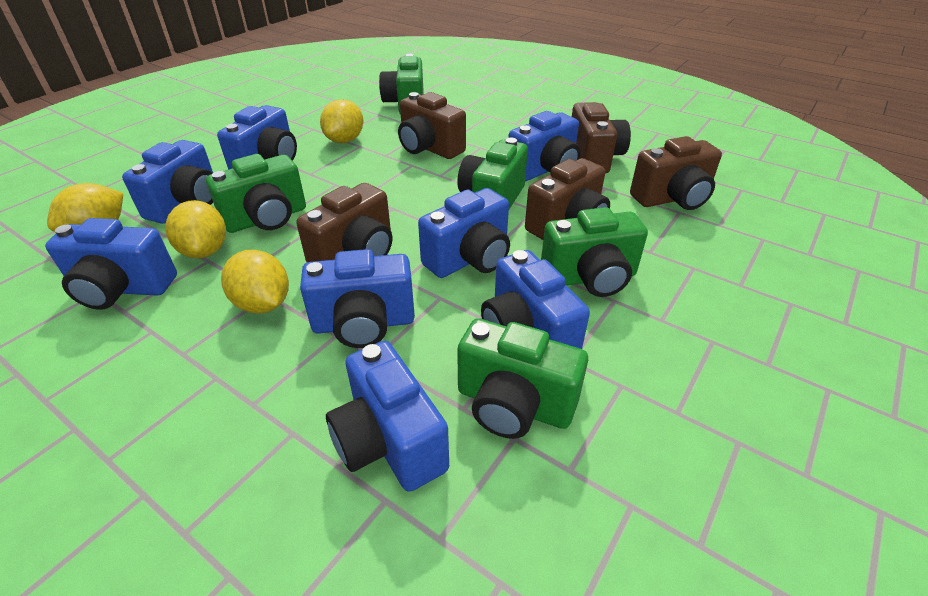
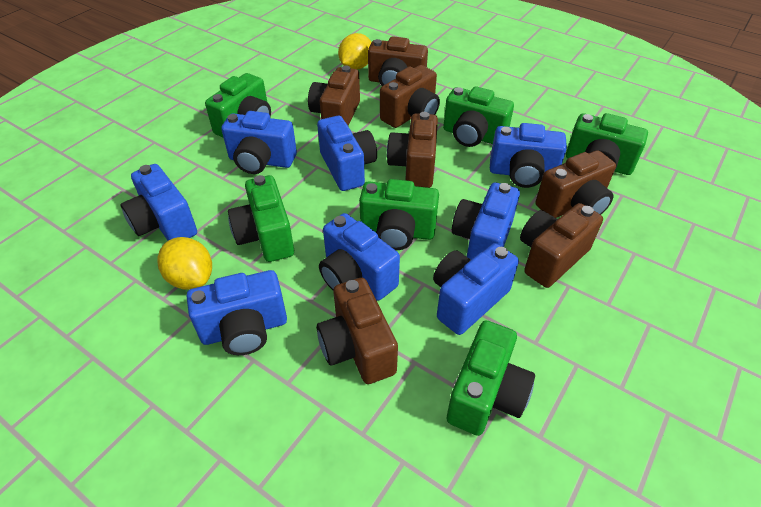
brown camera: 5 -> 7
green camera: 5 -> 6
yellow lemon: 4 -> 2

